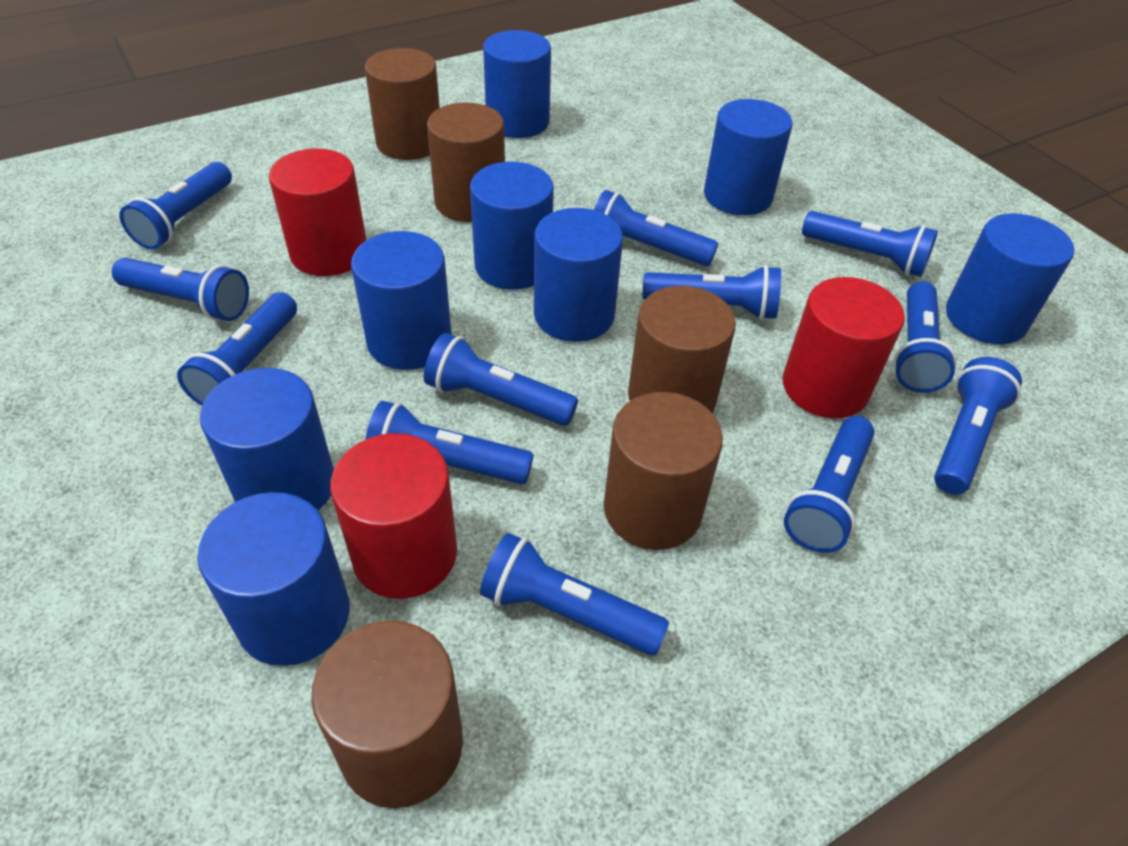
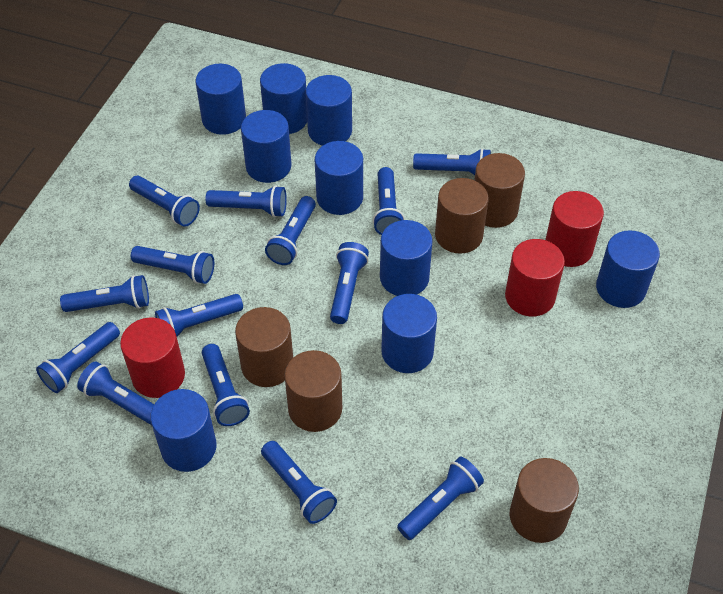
blue cylinder: 8 -> 9
blue flashlight: 12 -> 14

